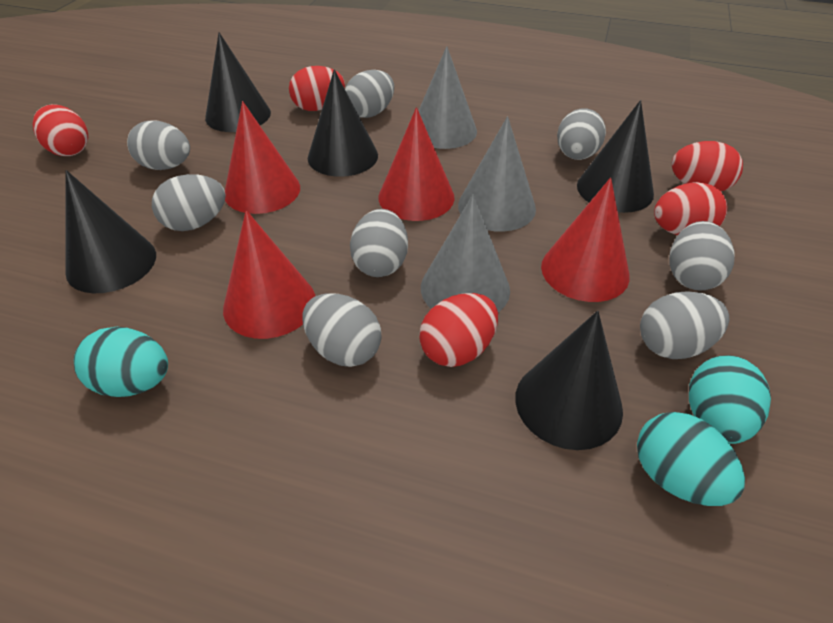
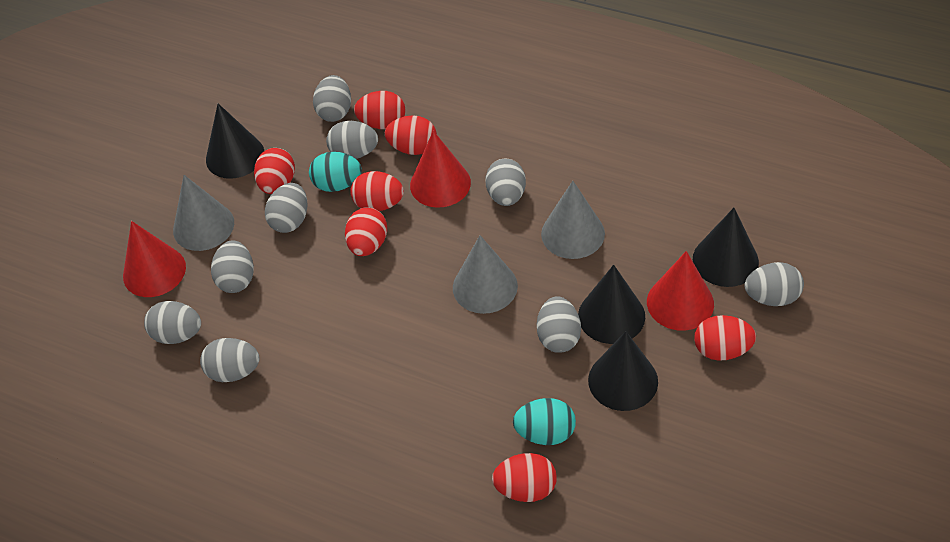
black cone: 5 -> 4
grey egg: 8 -> 9
red cone: 4 -> 3
red egg: 5 -> 7
turquoise egg: 3 -> 2

